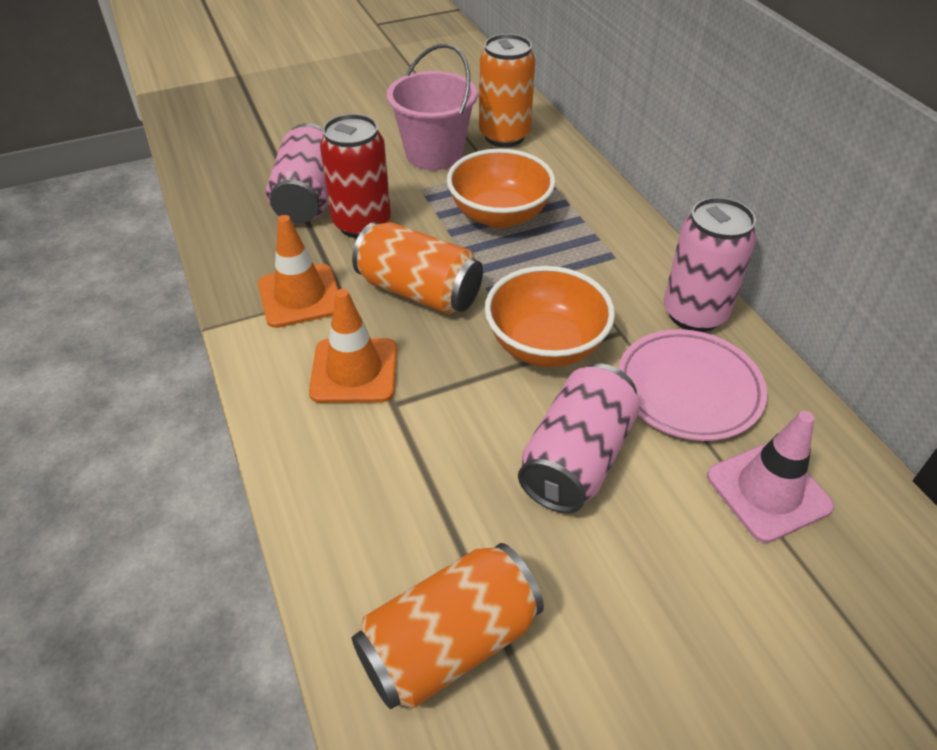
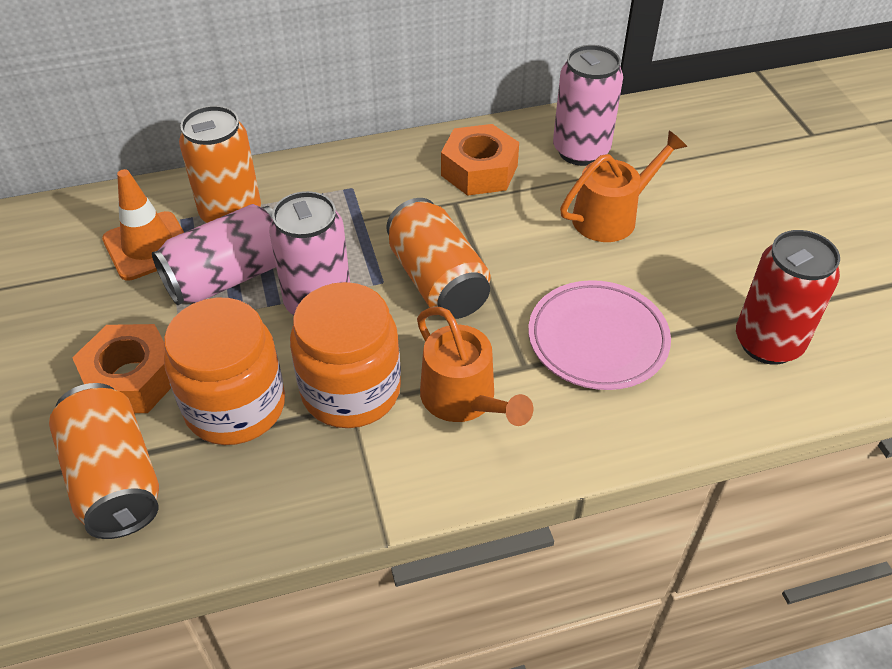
orange bowl: 2 -> 0
orange jar: 0 -> 2
orange nut: 0 -> 2
orange traffic cone: 2 -> 1
orange watering can: 0 -> 2
pink bucket: 1 -> 0
pink traffic cone: 1 -> 0

